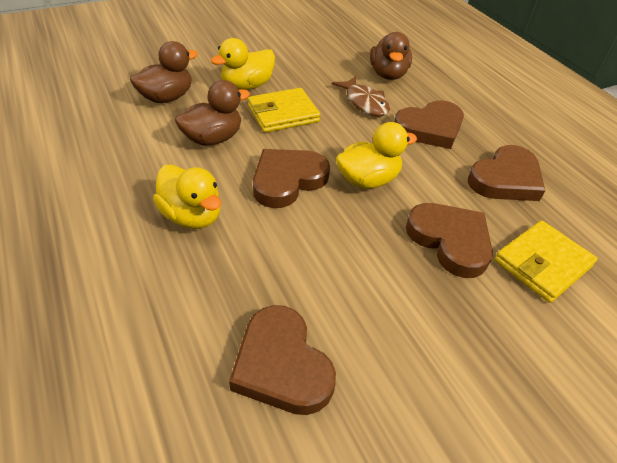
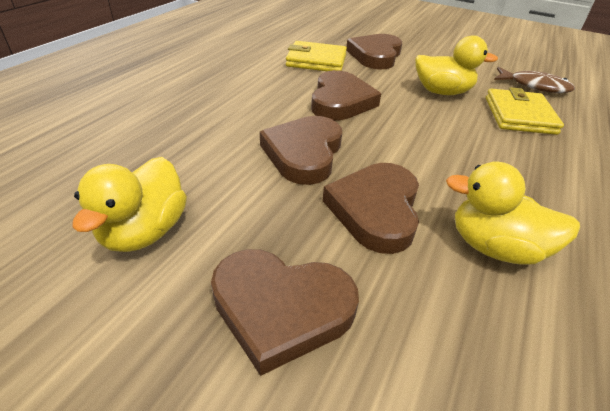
brown duck: 3 -> 0

